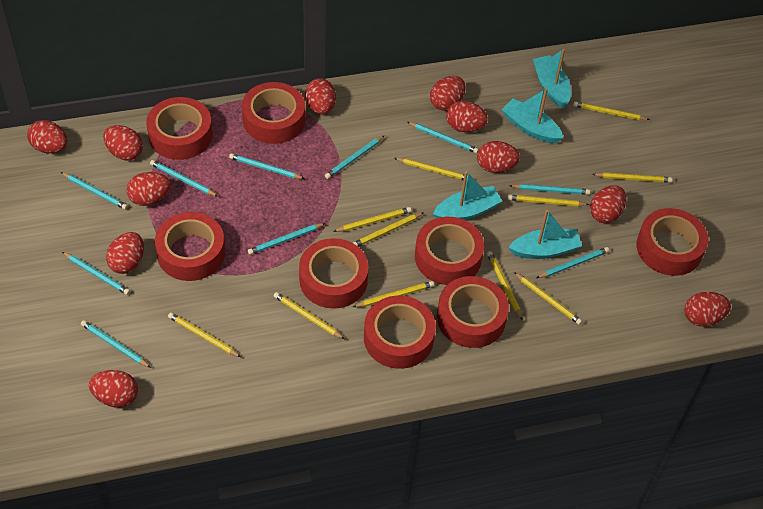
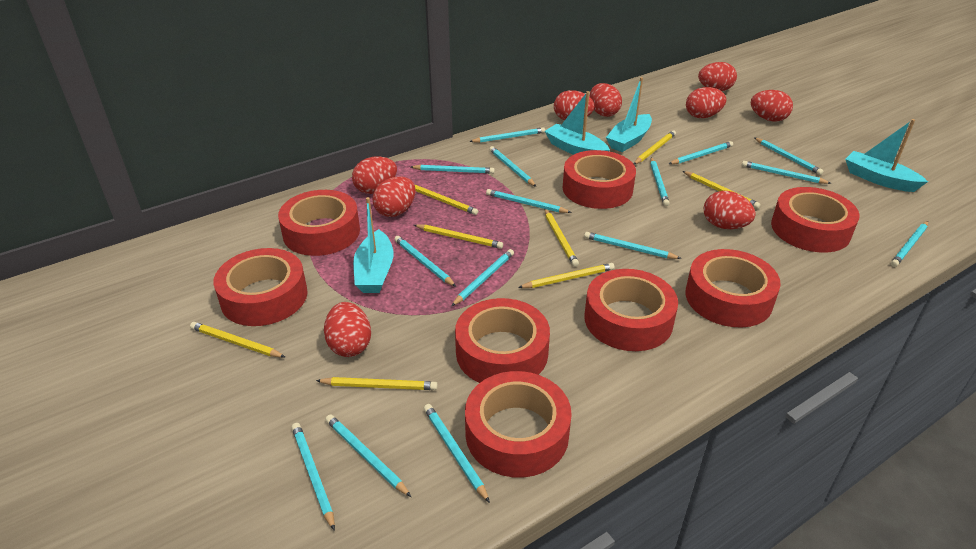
red egg: 11 -> 9
turquoise pencil: 10 -> 15
yellow pencil: 11 -> 8

